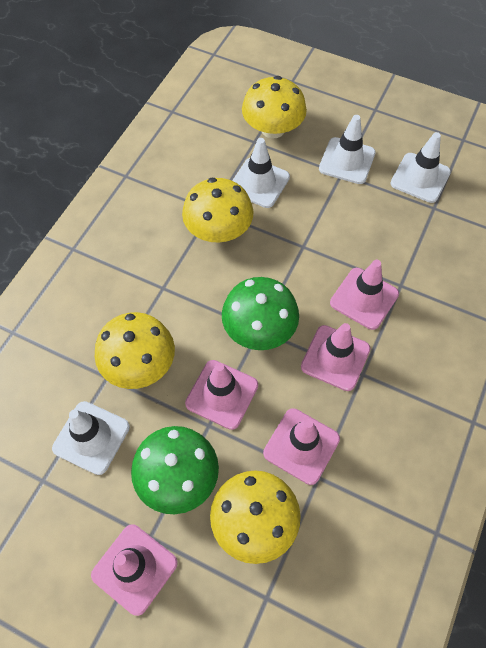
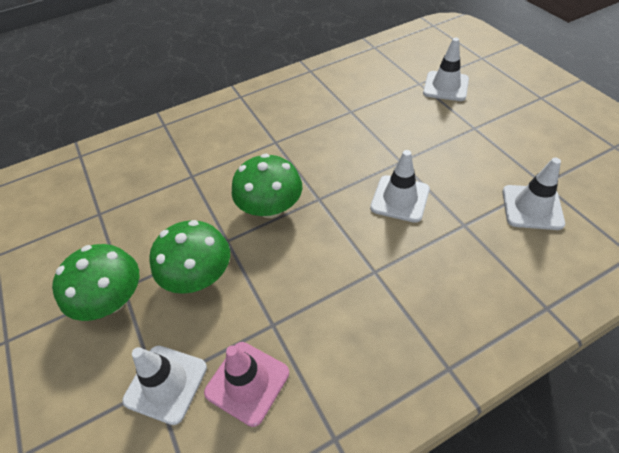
green mushroom: 2 -> 3
pink traffic cone: 5 -> 1
yellow mushroom: 4 -> 0

